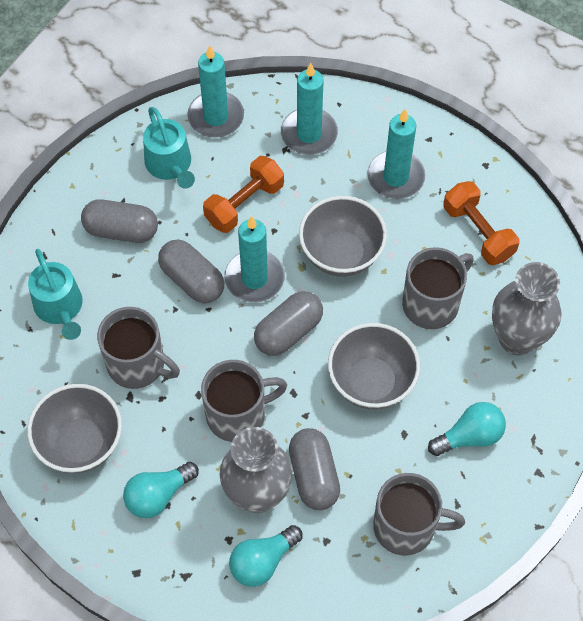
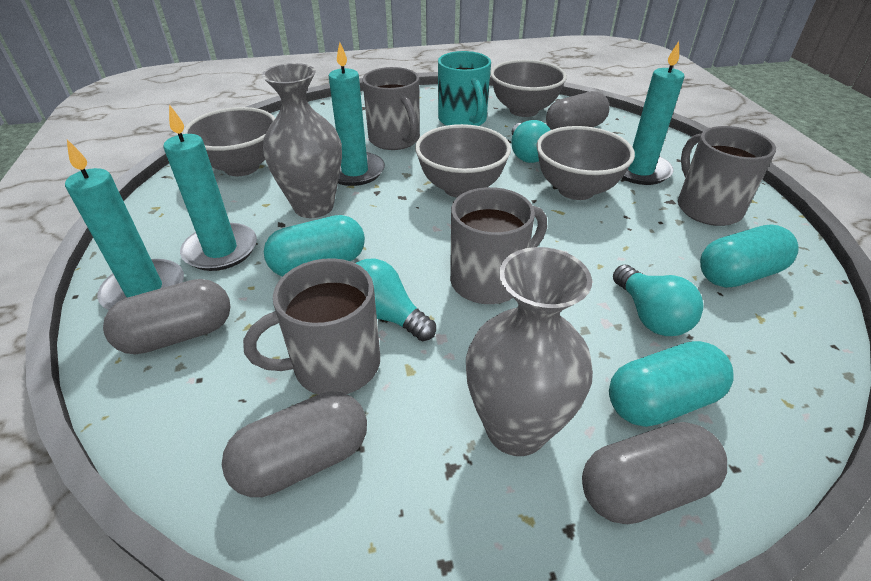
grey bowl: 3 -> 4
orange dumbbell: 2 -> 0
turquoise capsule: 0 -> 3
turquoise mug: 0 -> 1
turquoise watering can: 2 -> 0

